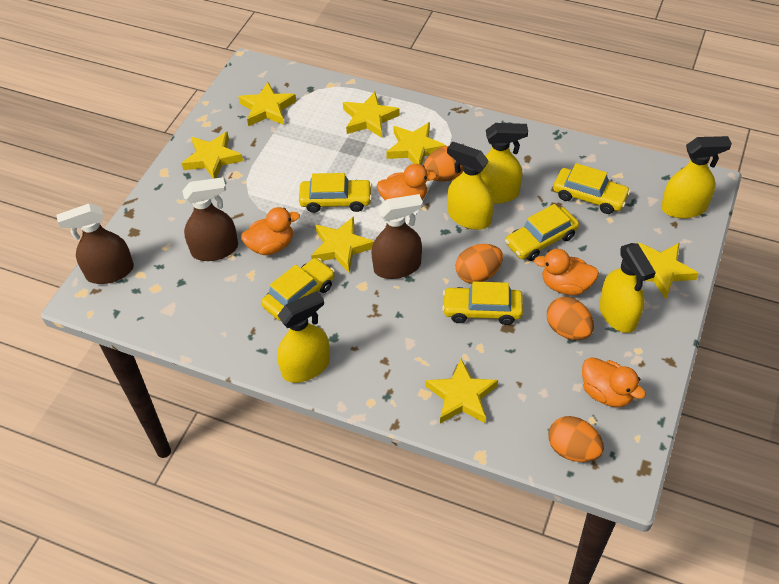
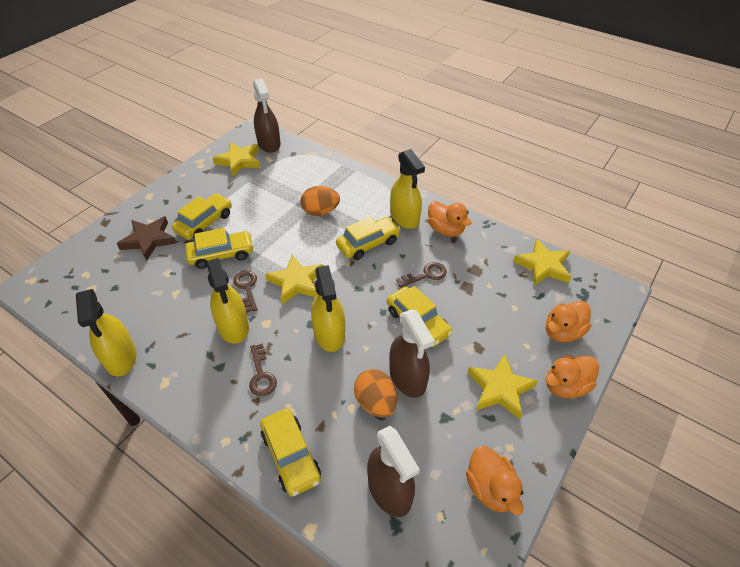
brown key: 0 -> 3
brown star: 0 -> 1
orange egg: 4 -> 2
yellow spray bottle: 5 -> 4
yellow star: 7 -> 4

